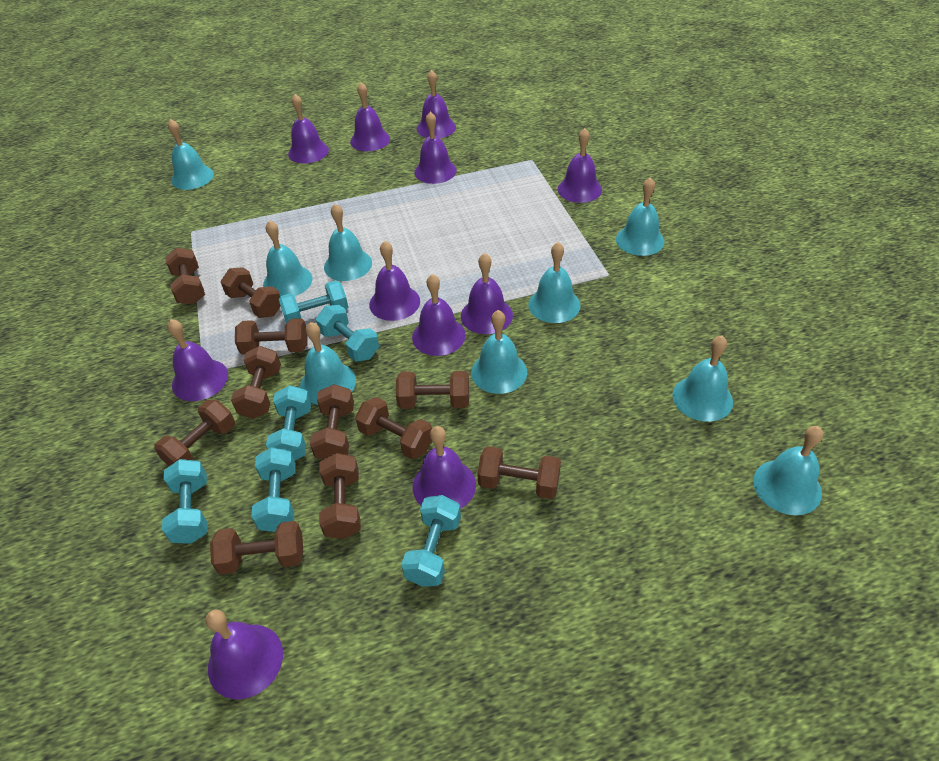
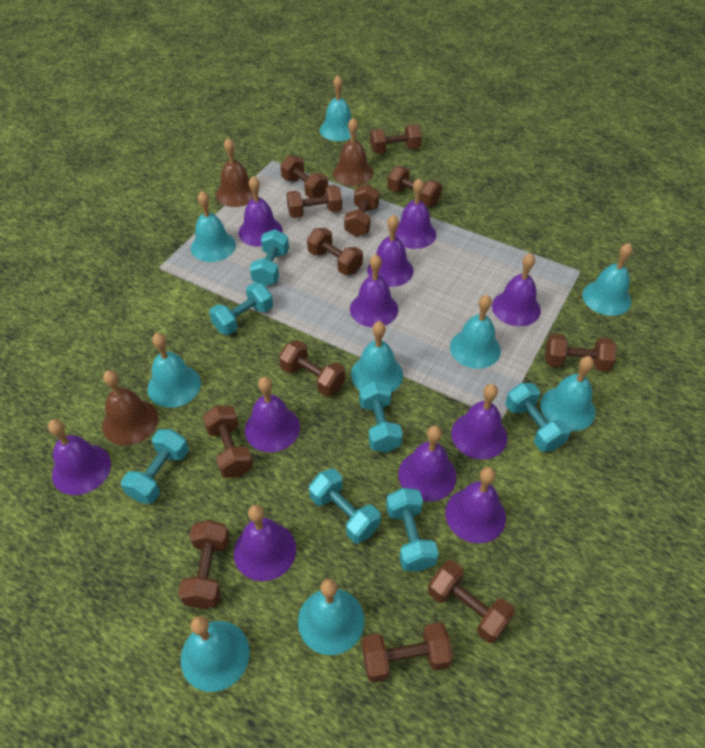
brown bell: 0 -> 3
brown dumbbell: 11 -> 12
turquoise dumbbell: 6 -> 7

